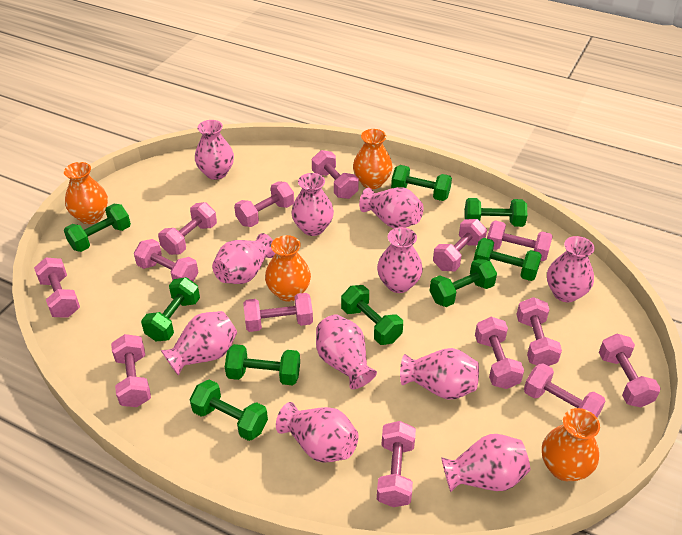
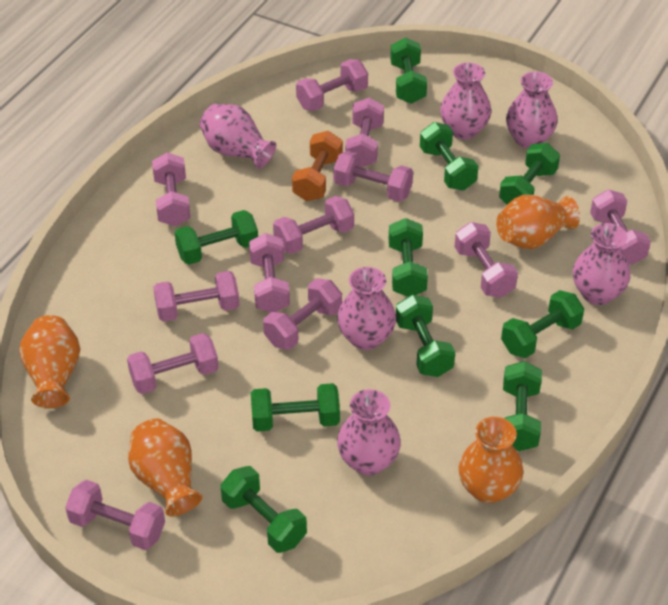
green dumbbell: 9 -> 10
orange dumbbell: 0 -> 1
pink dumbbell: 14 -> 12
pink vase: 11 -> 6

